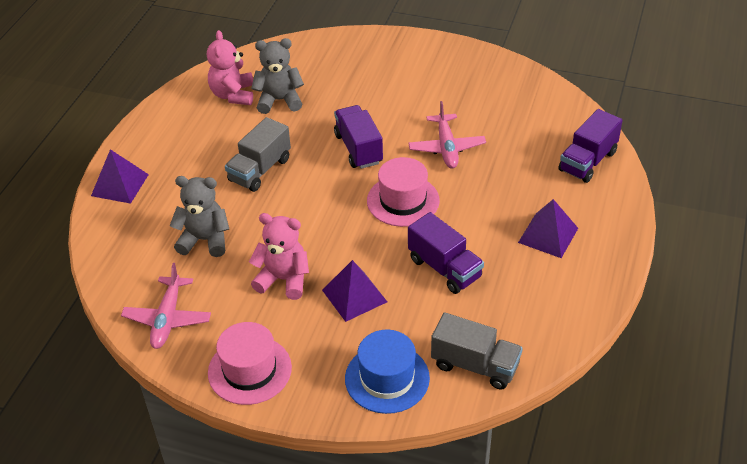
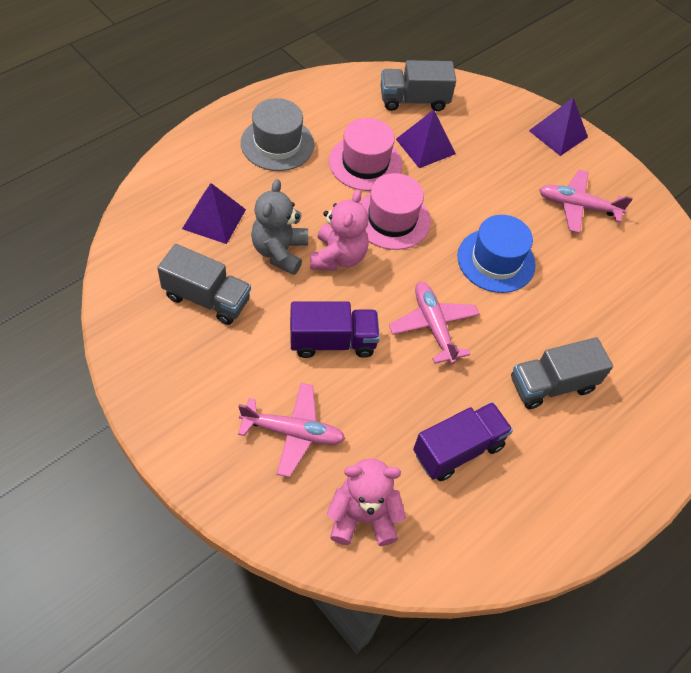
grey hat: 0 -> 1
grey teddy bear: 2 -> 1
grey truck: 2 -> 3
pink plane: 2 -> 3
purple truck: 3 -> 2

